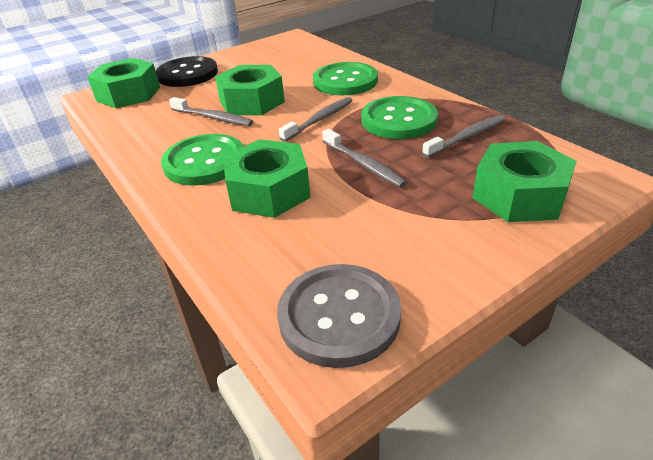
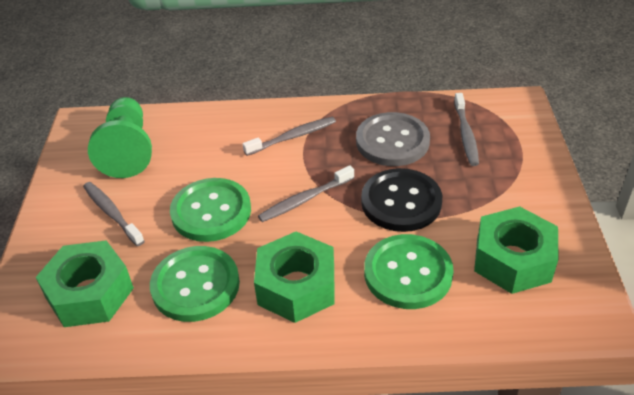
green nut: 4 -> 3
green pawn: 0 -> 1

